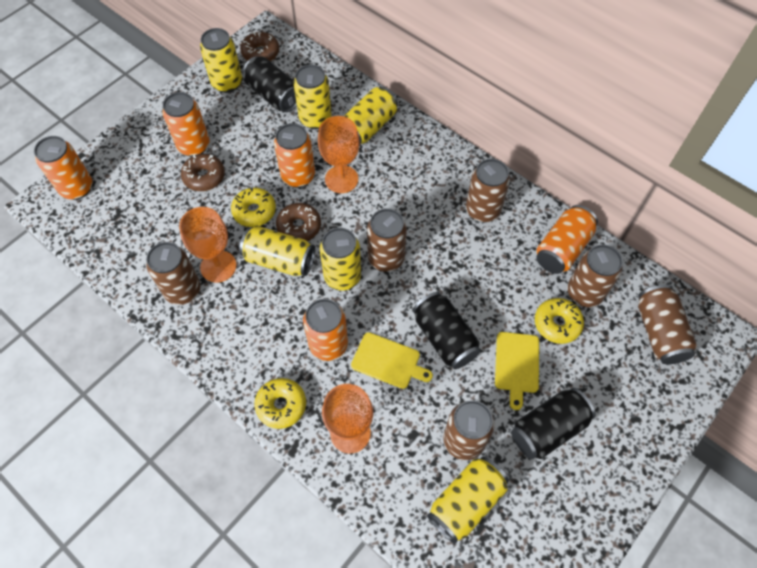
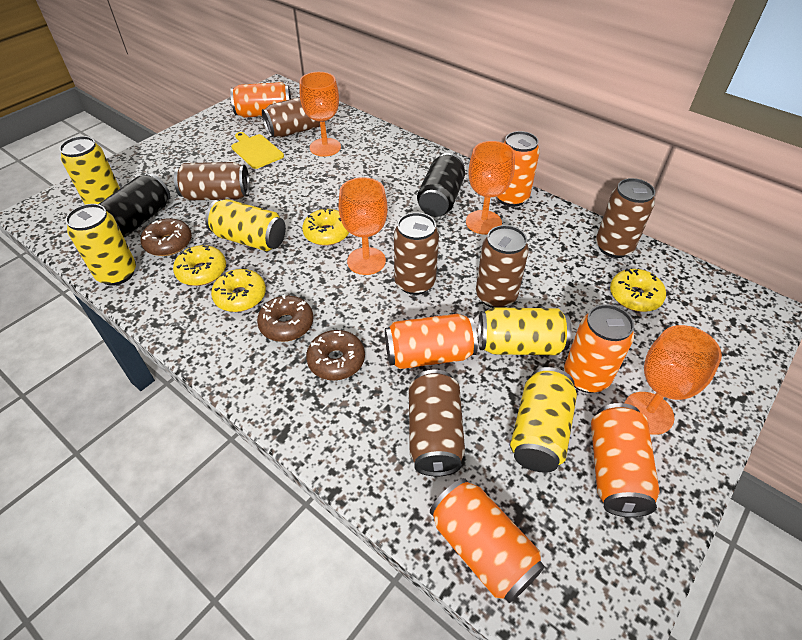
black can: 3 -> 2
orange can: 5 -> 6
orange goblet: 3 -> 4
yellow can: 6 -> 5
yellow cutting board: 2 -> 1
yellow donut: 3 -> 4

